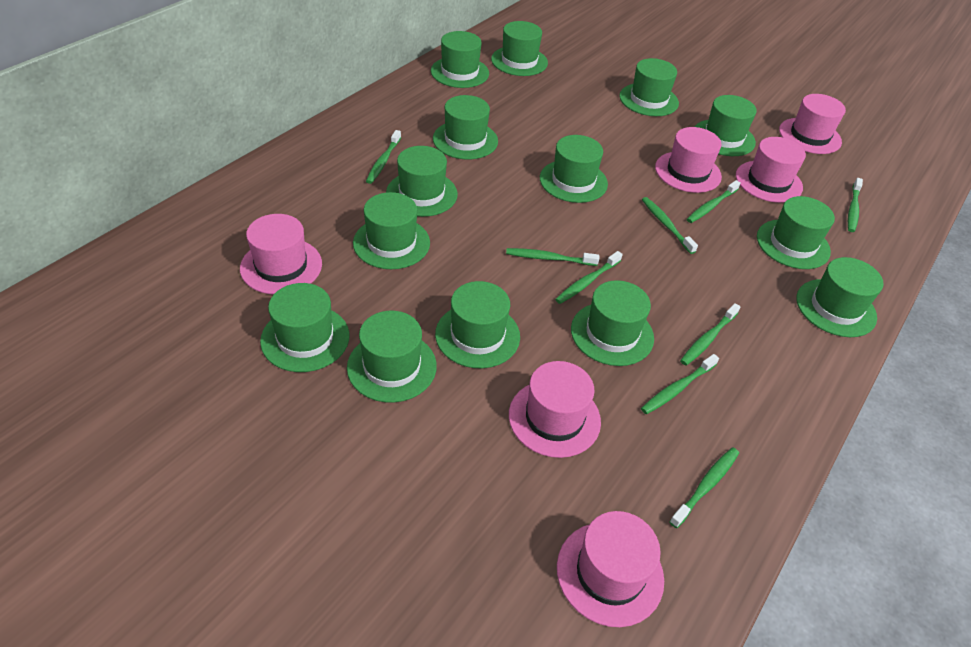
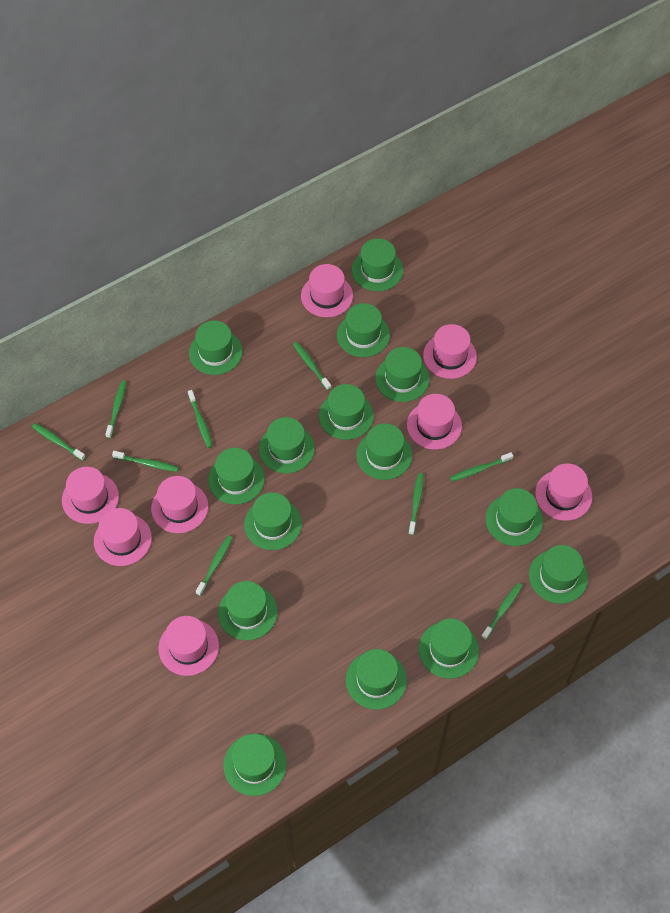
green hat: 14 -> 15
pink hat: 6 -> 8

